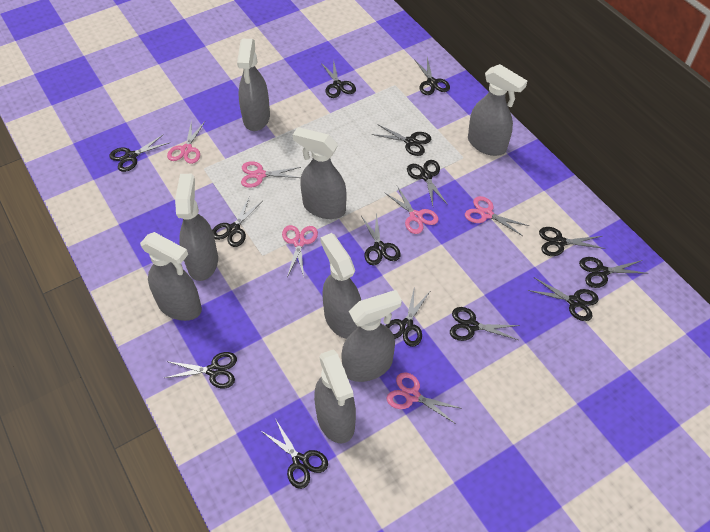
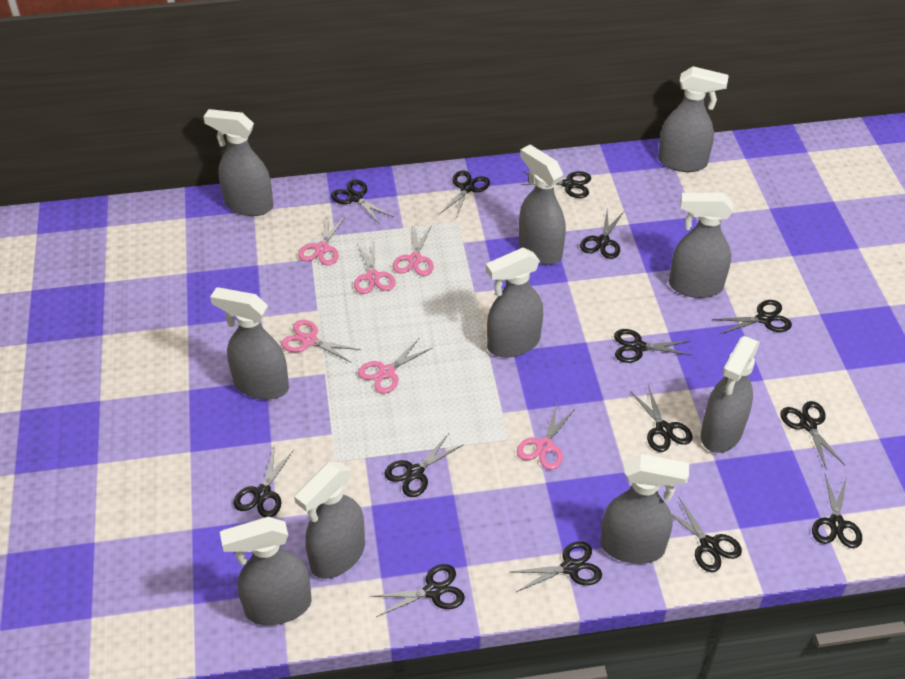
grey spray bottle: 8 -> 10

